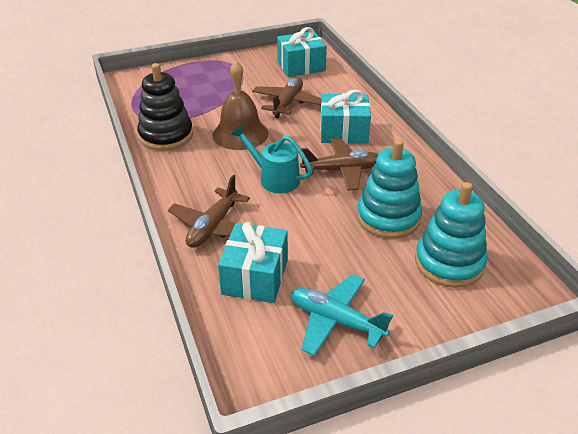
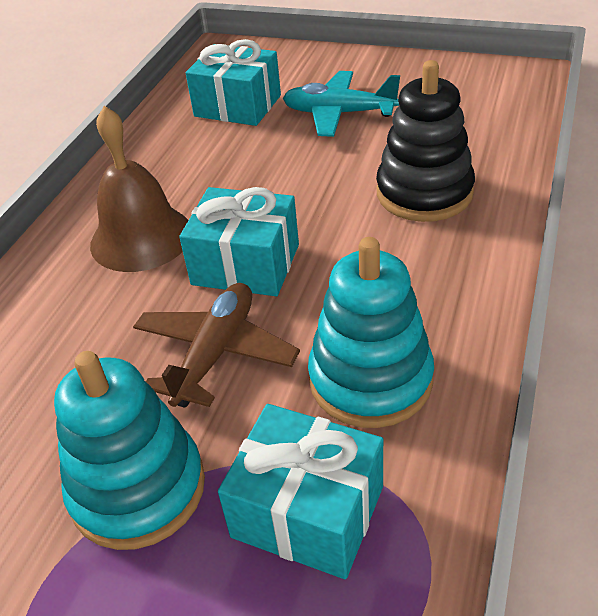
brown plane: 3 -> 1
turquoise watering can: 1 -> 0

